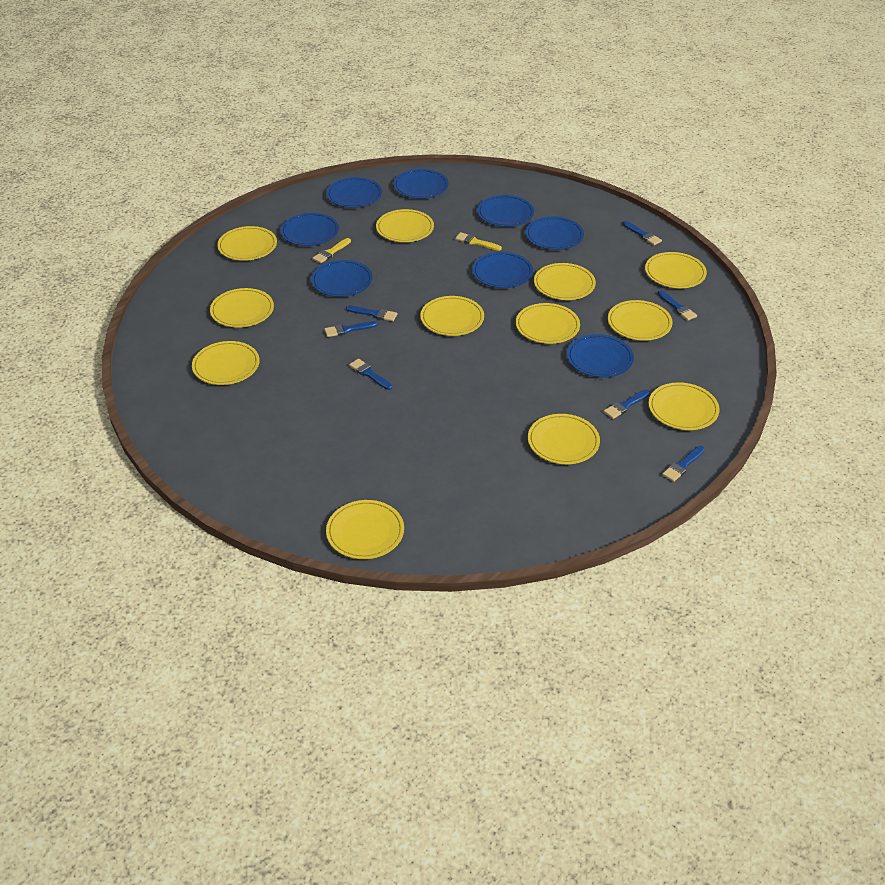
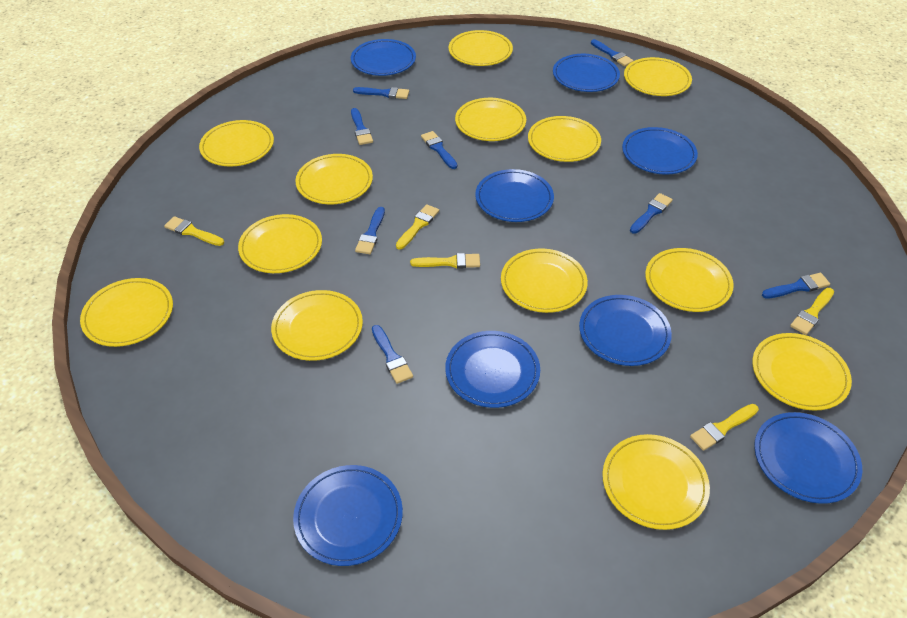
blue brush: 7 -> 8
yellow brush: 2 -> 5
yellow plate: 12 -> 13

